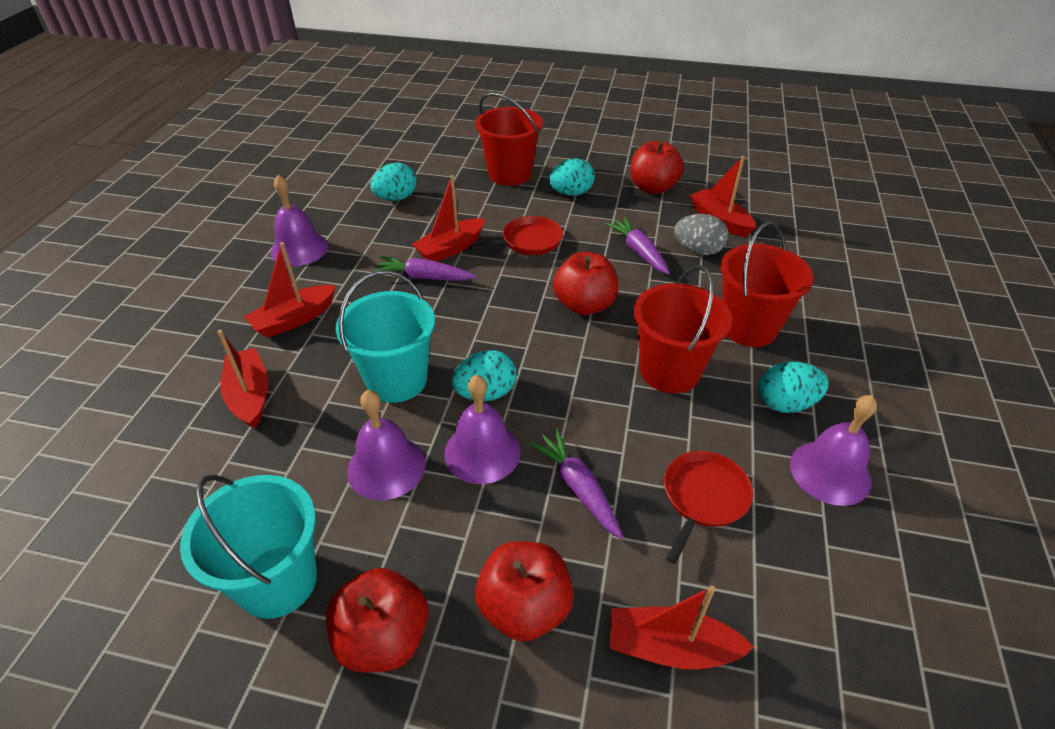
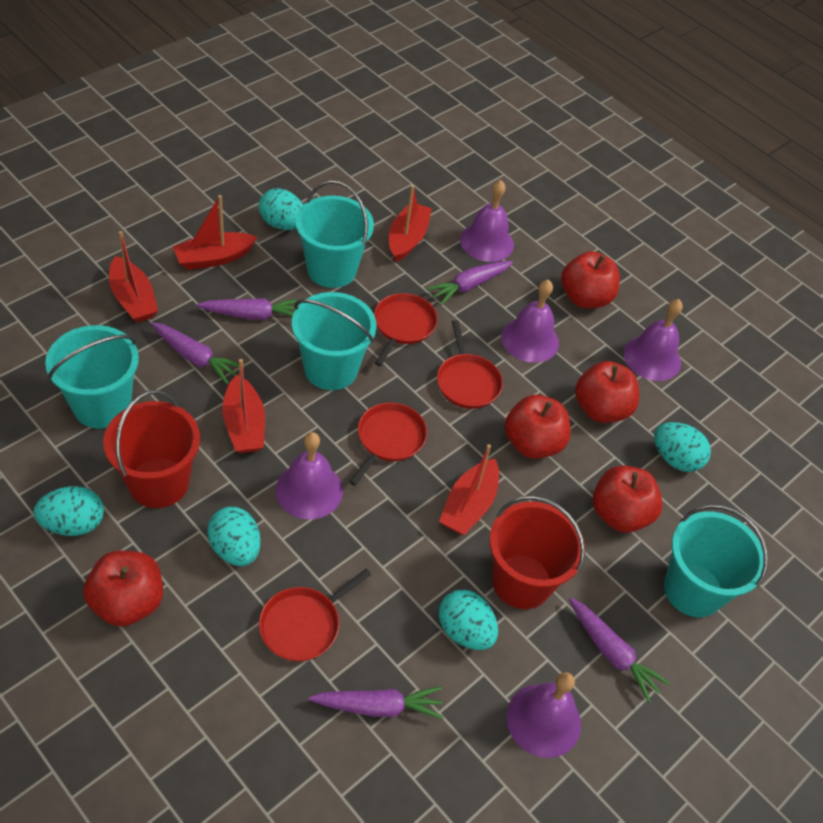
grey egg: 1 -> 0
purple bell: 4 -> 5
purple carrot: 3 -> 5
red apple: 4 -> 5
red bucket: 3 -> 2
red pan: 2 -> 4
turquoise bucket: 2 -> 4
turquoise egg: 4 -> 5

